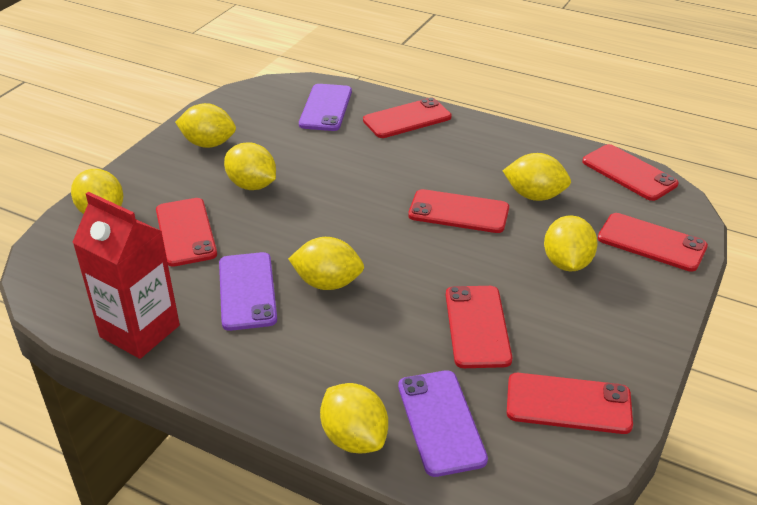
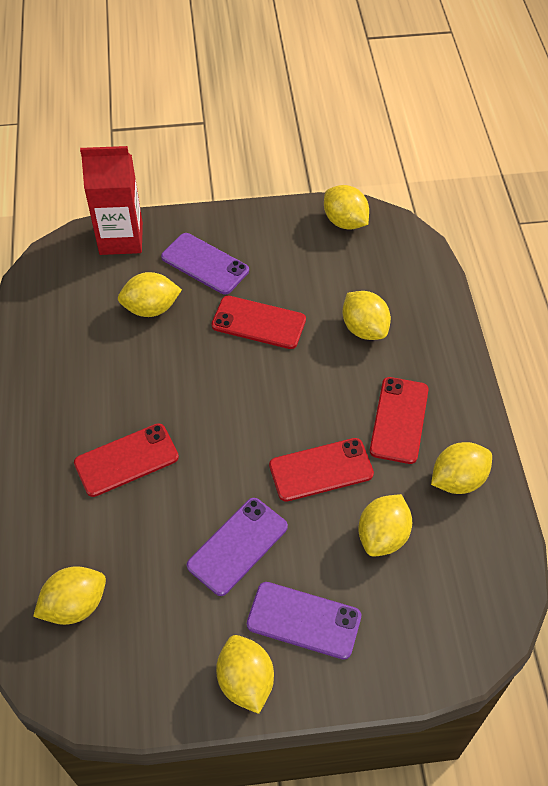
red phone: 7 -> 4

